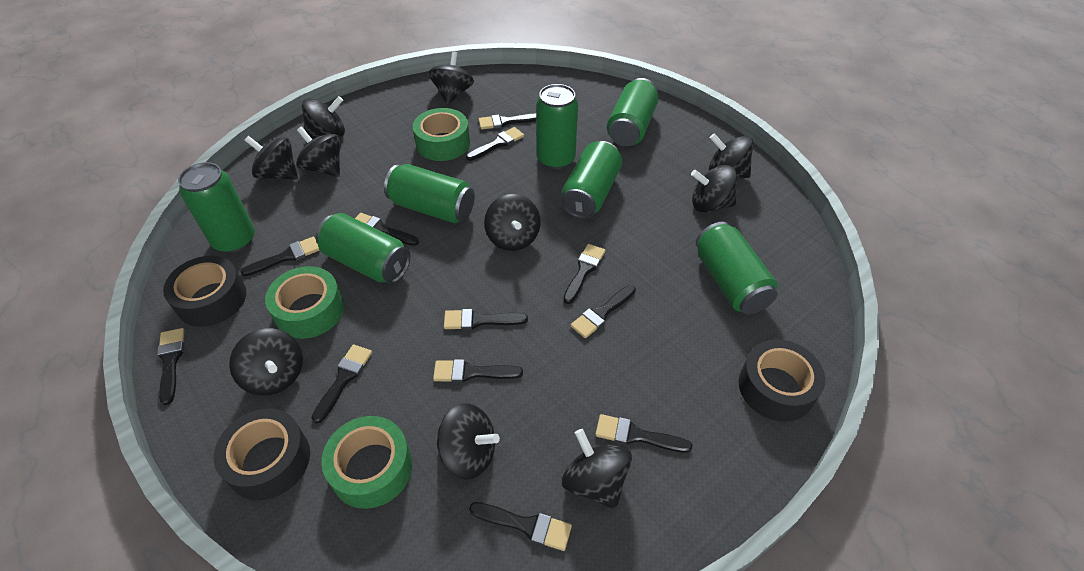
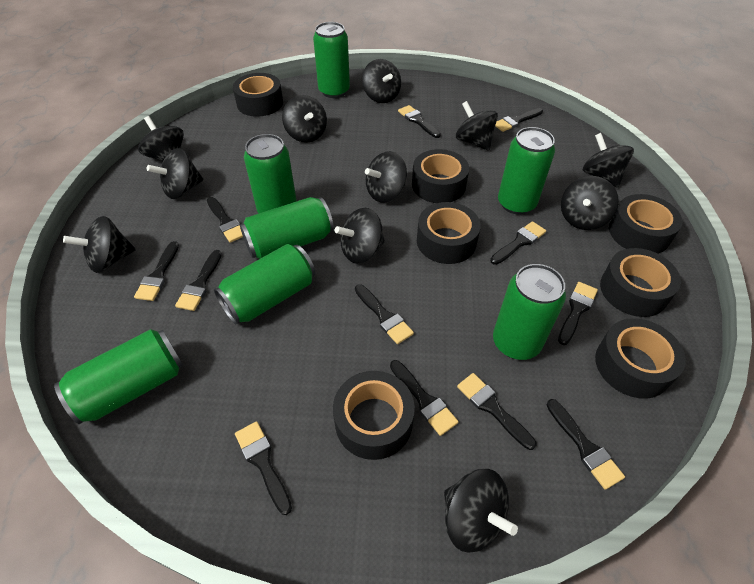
black spinning top: 10 -> 11
black tape: 3 -> 7
green tape: 3 -> 0

